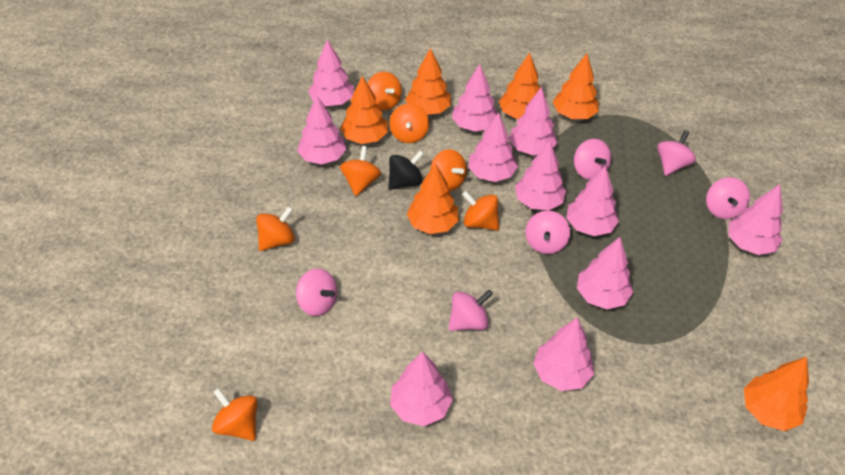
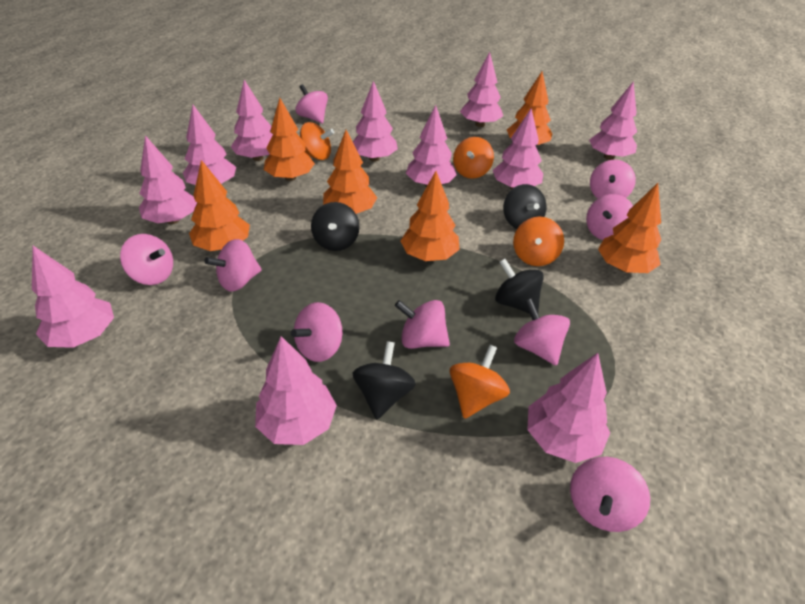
black spinning top: 1 -> 4
orange spinning top: 7 -> 4
pink spinning top: 6 -> 9

